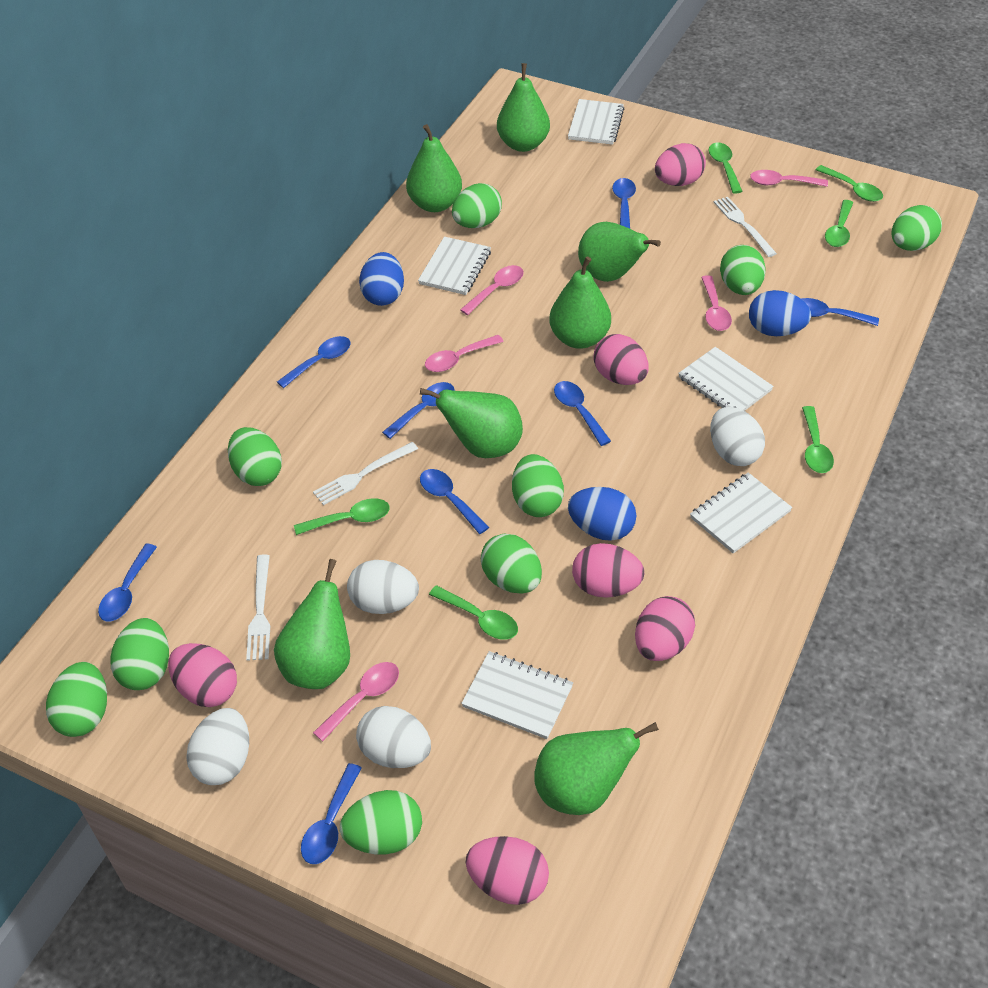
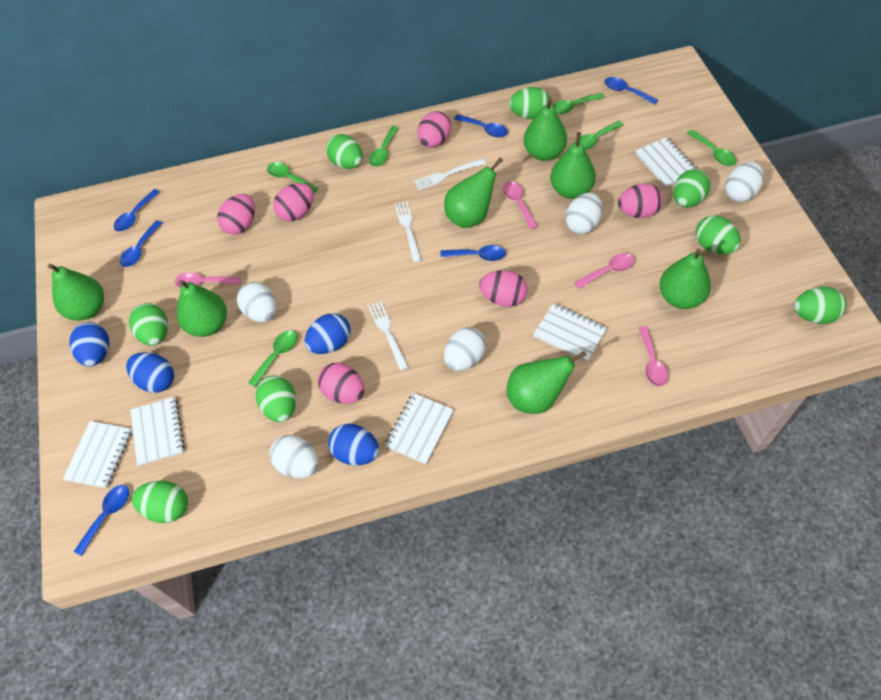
blue egg: 3 -> 4
blue spoon: 8 -> 6
green egg: 9 -> 8
pink spoon: 5 -> 4
white egg: 4 -> 5

